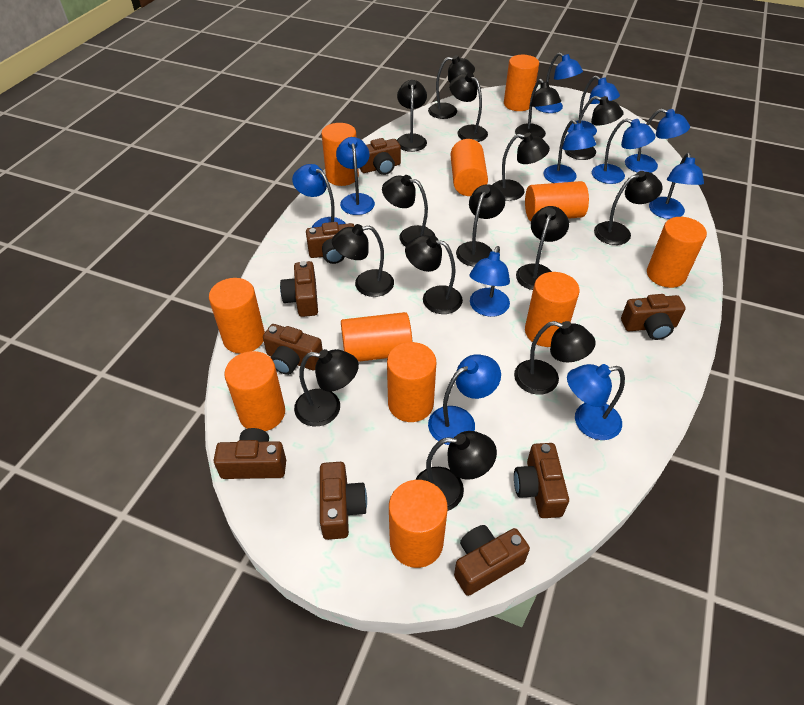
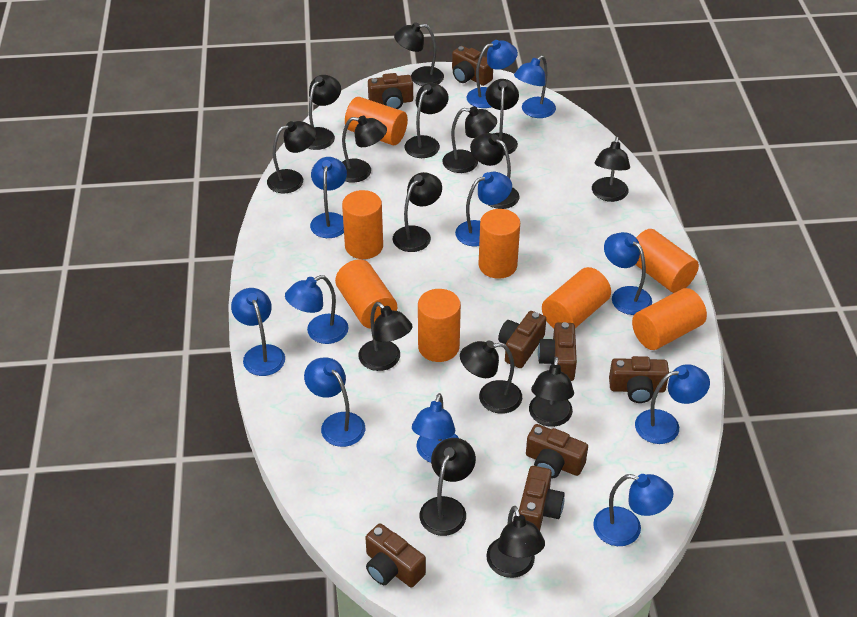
brown camera: 9 -> 8
orange cylinder: 11 -> 8

